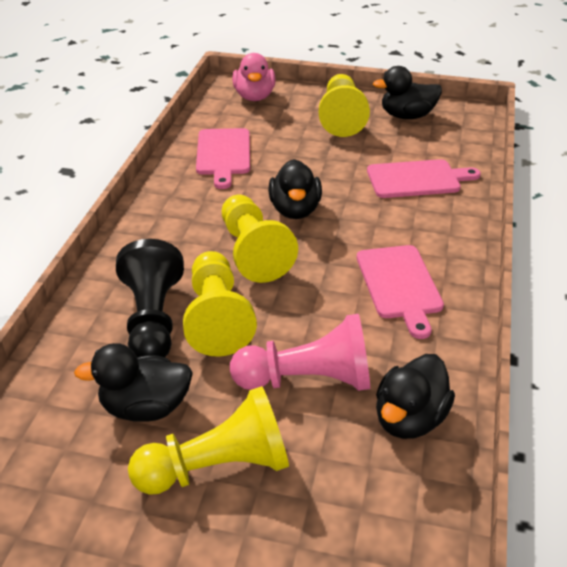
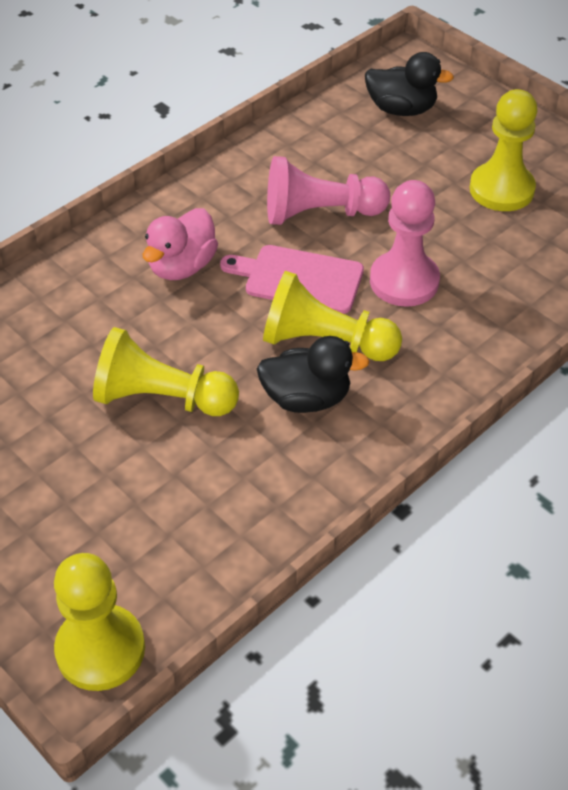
black duck: 4 -> 2
black pawn: 1 -> 0
pink cutting board: 3 -> 1
pink pawn: 1 -> 2

